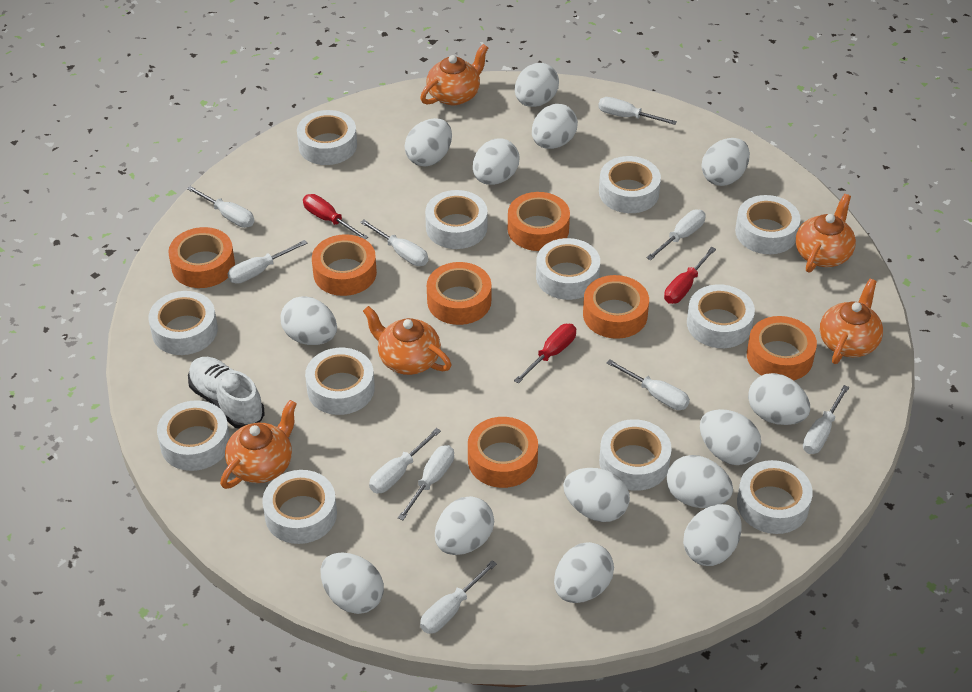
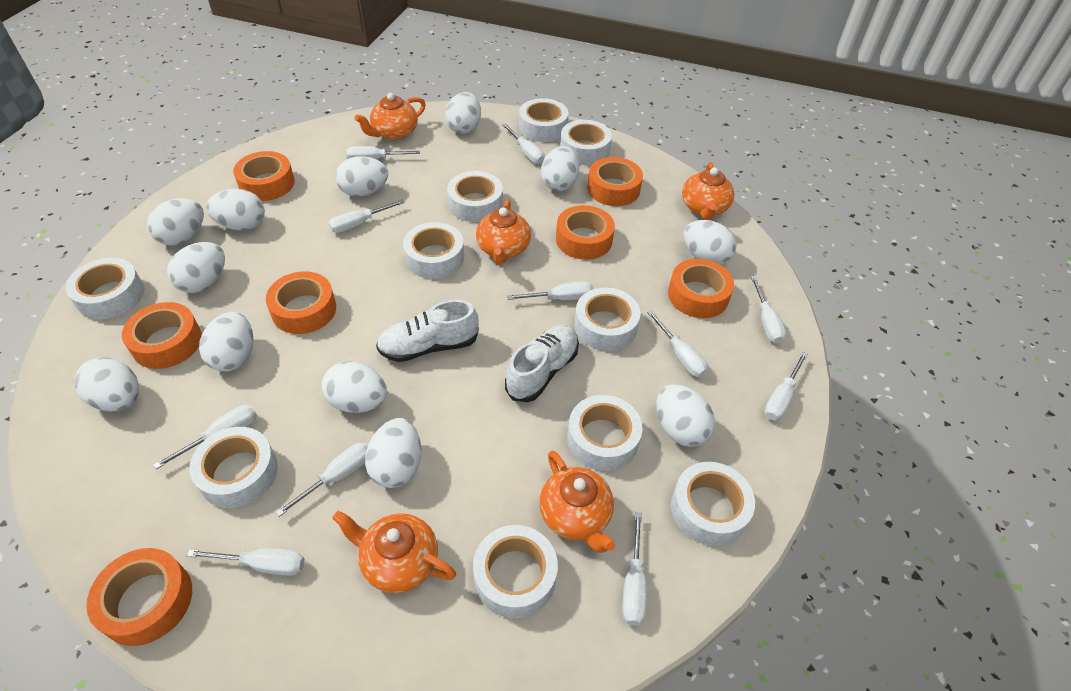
red screwdriver: 3 -> 0
white egg: 14 -> 12
white screwdriver: 10 -> 11
white shoe: 1 -> 2
white tape: 12 -> 10

